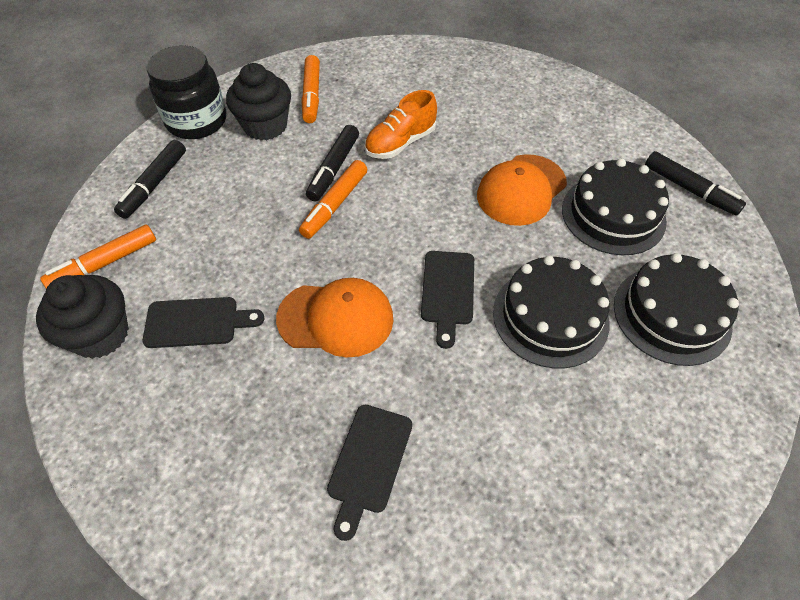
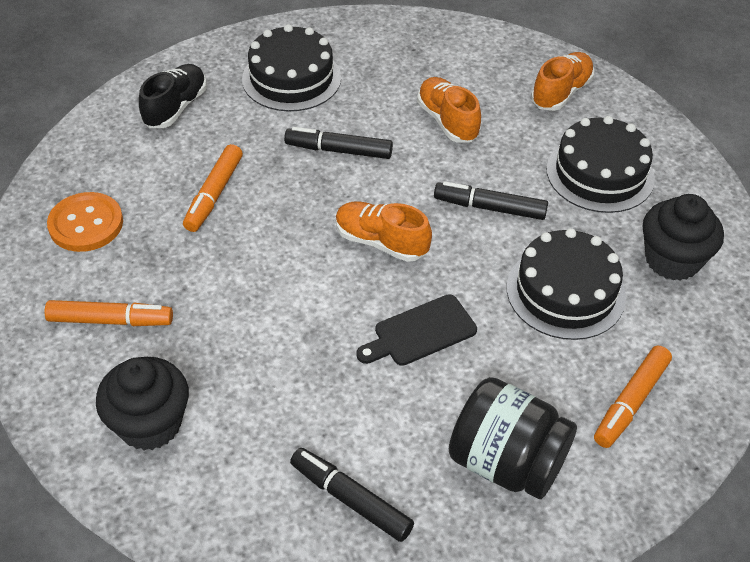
black cutting board: 3 -> 1
black shoe: 0 -> 1
orange button: 0 -> 1
orange cap: 2 -> 0
orange shoe: 1 -> 3

